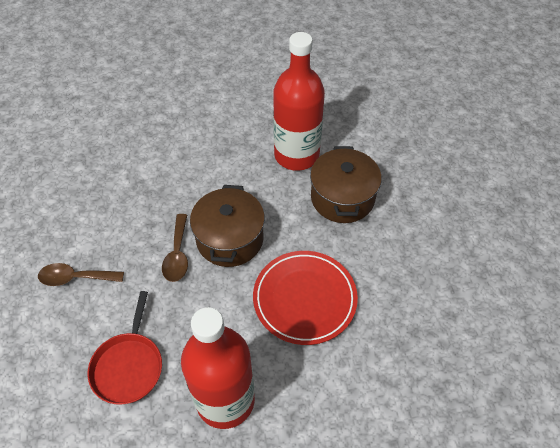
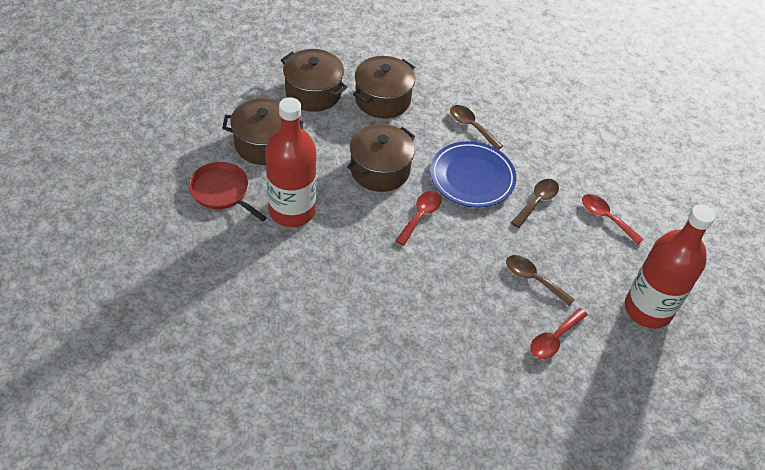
blue plate: 0 -> 1
brown pot: 2 -> 4
brown spoon: 2 -> 3
red plate: 1 -> 0
red spoon: 0 -> 3

